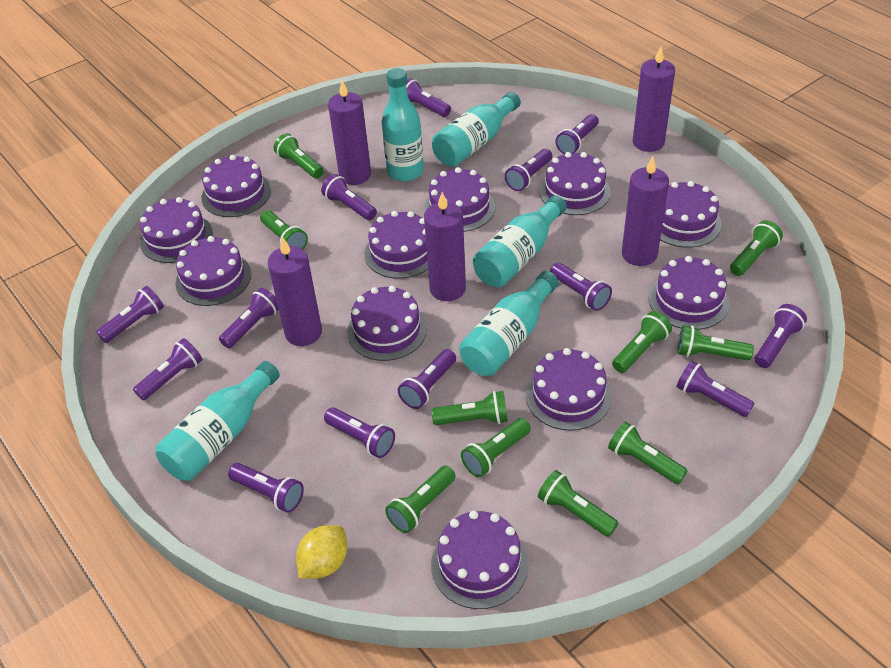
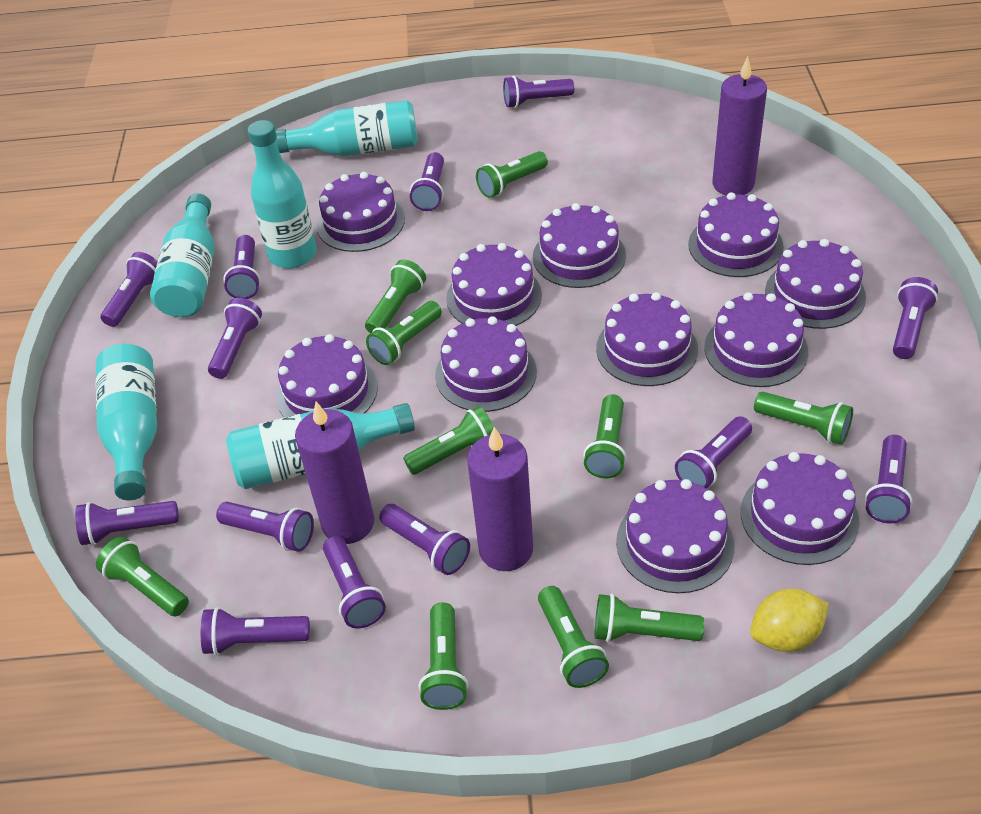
purple candle: 5 -> 3

